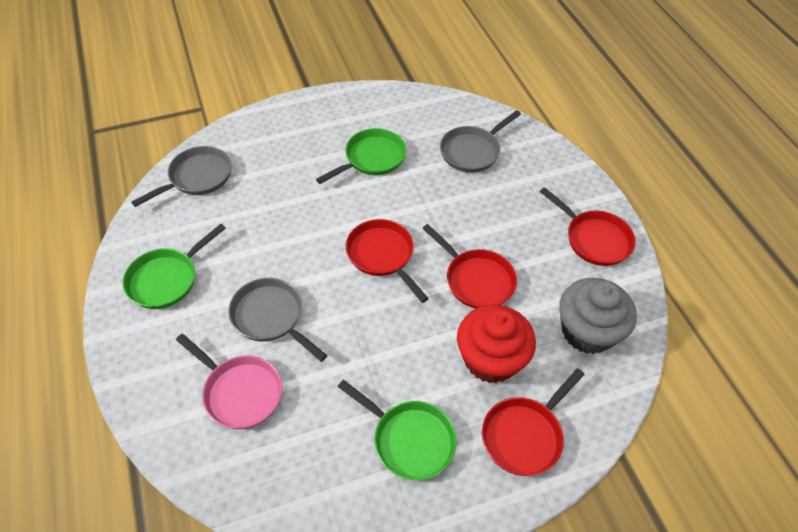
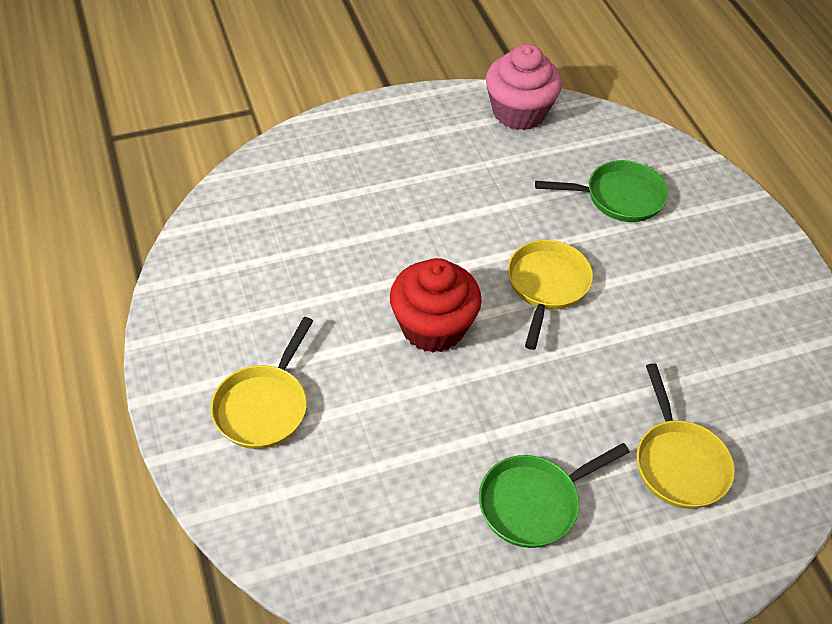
green pan: 3 -> 2
grey cupcake: 1 -> 0
grey pan: 3 -> 0
pink cupcake: 0 -> 1
pink pan: 1 -> 0
red pan: 4 -> 0
yellow pan: 0 -> 3

